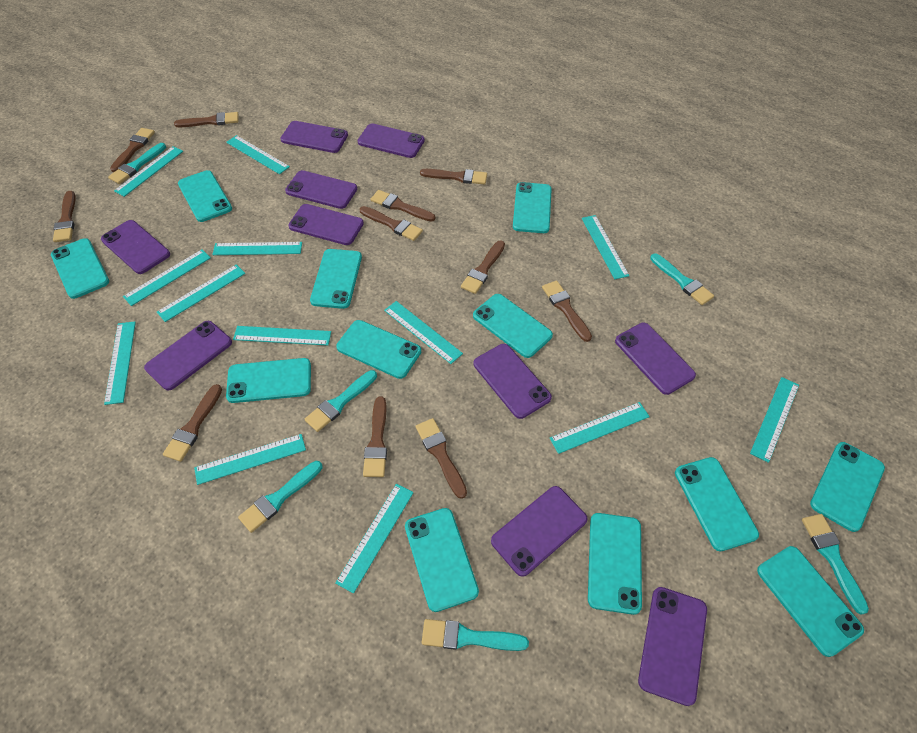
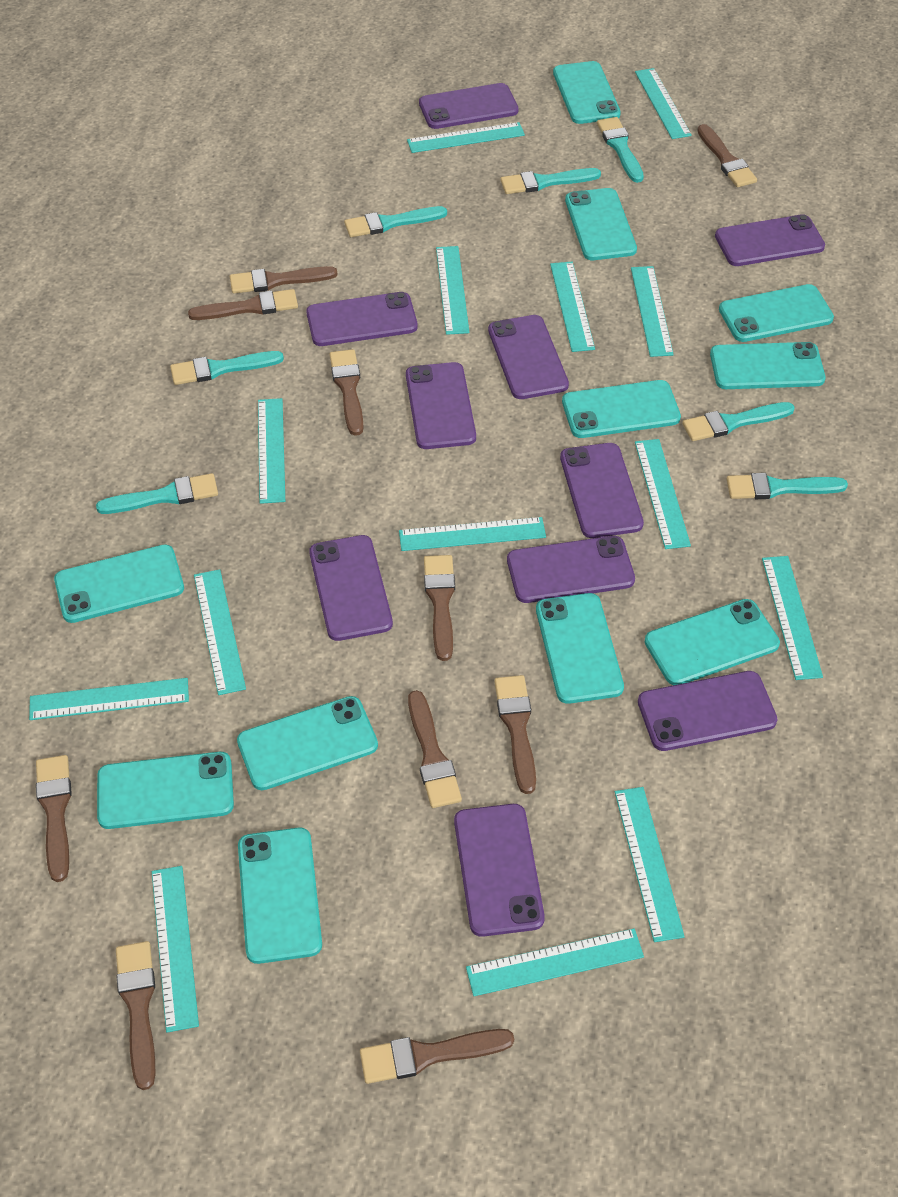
brown brush: 11 -> 10
turquoise brush: 6 -> 7
turquoise phone: 12 -> 11
turquoise ruler: 13 -> 14

